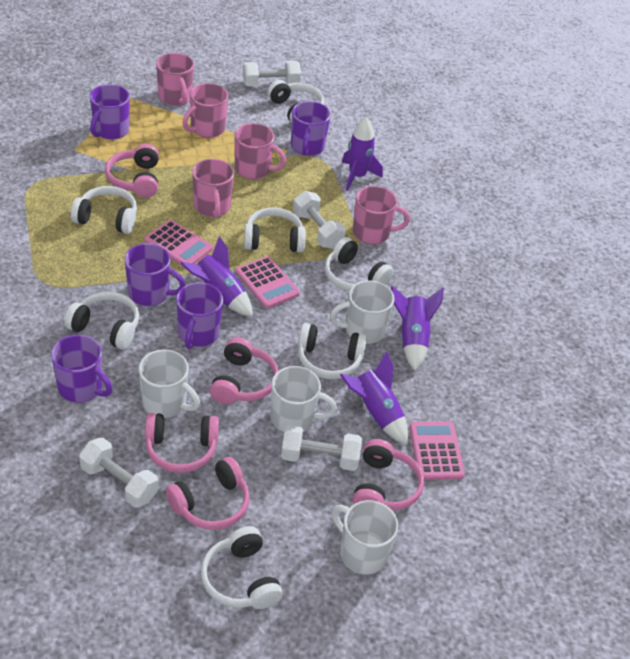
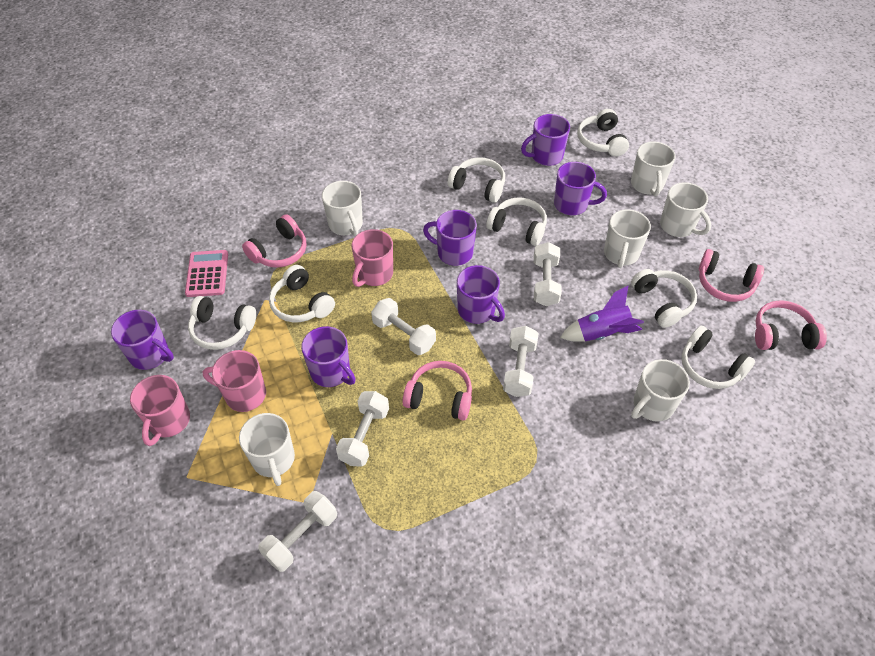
pink calculator: 3 -> 1
pink headphones: 5 -> 4
pink mug: 5 -> 3
purple mug: 5 -> 6
purple rocket: 4 -> 1
white dumbbell: 4 -> 5
white mug: 4 -> 6

